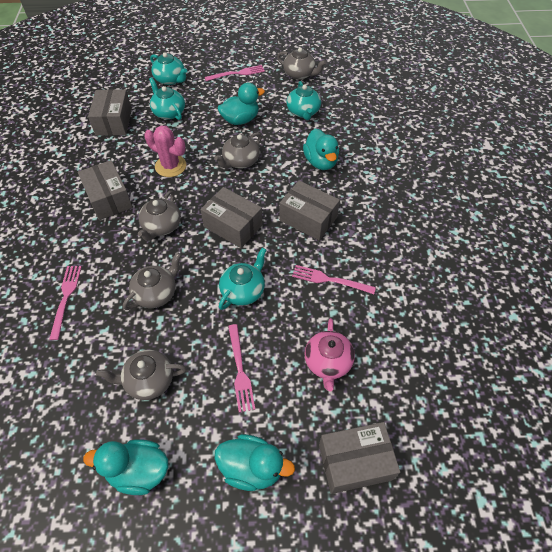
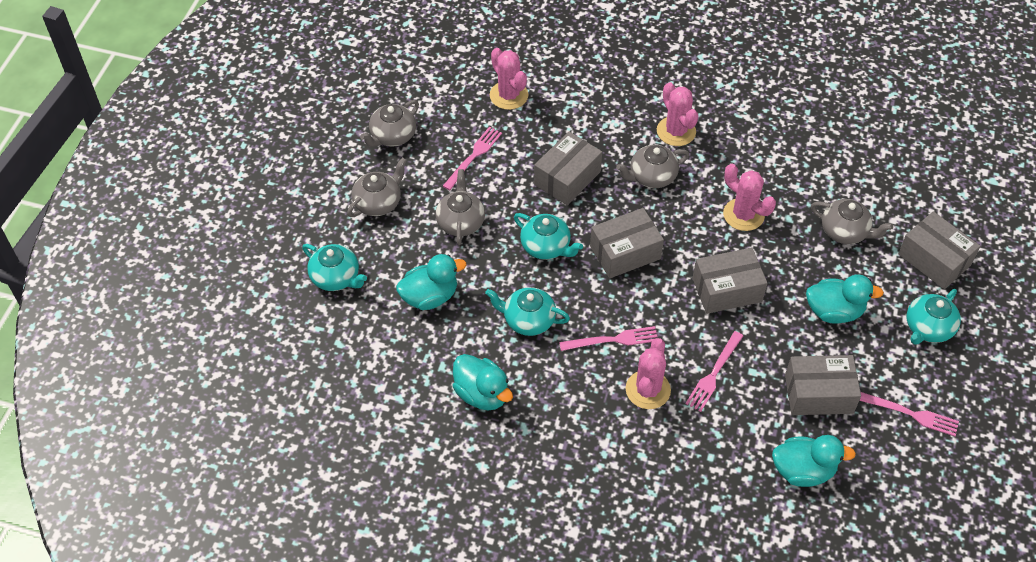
pink cactus: 1 -> 4
pink teapot: 1 -> 0

